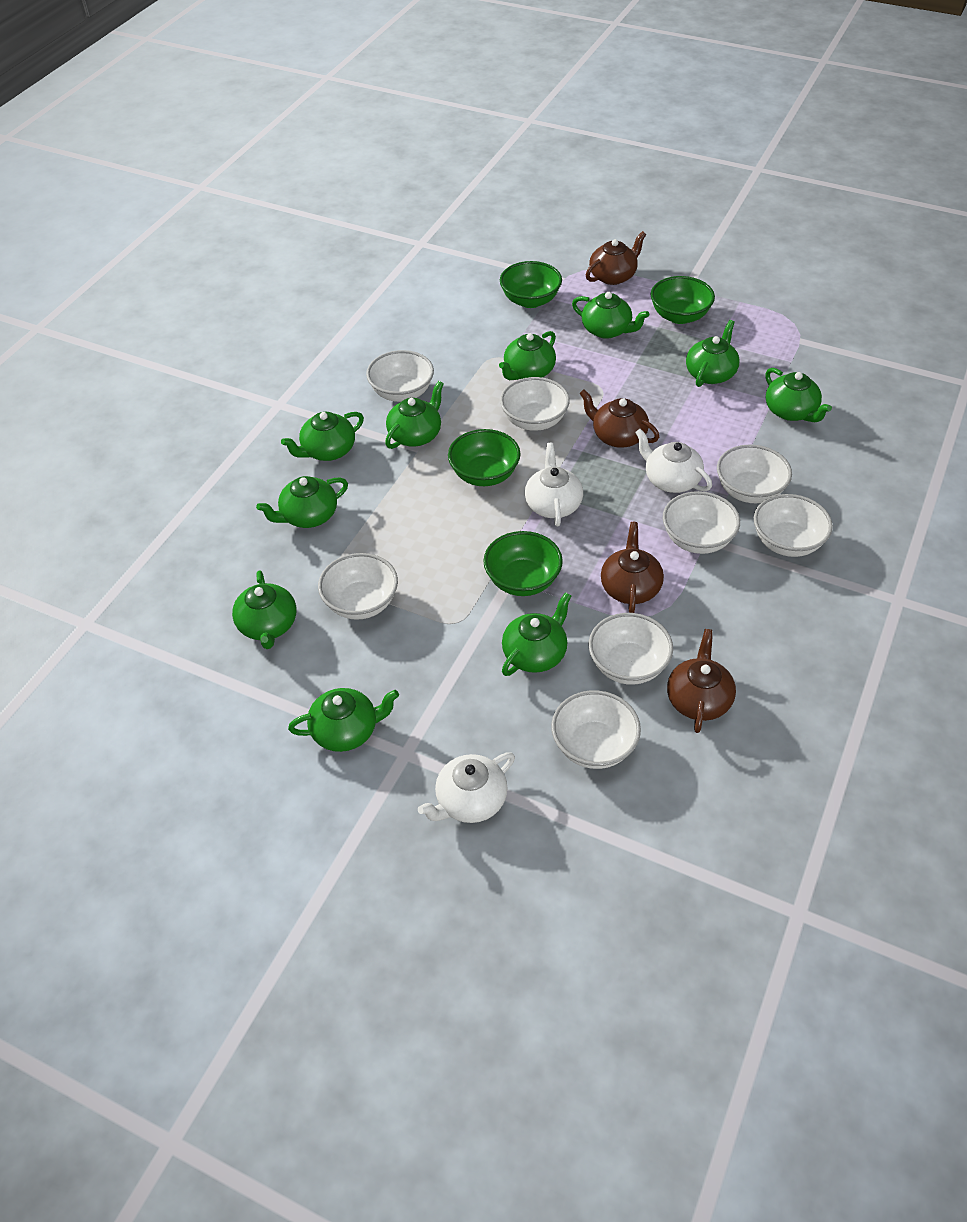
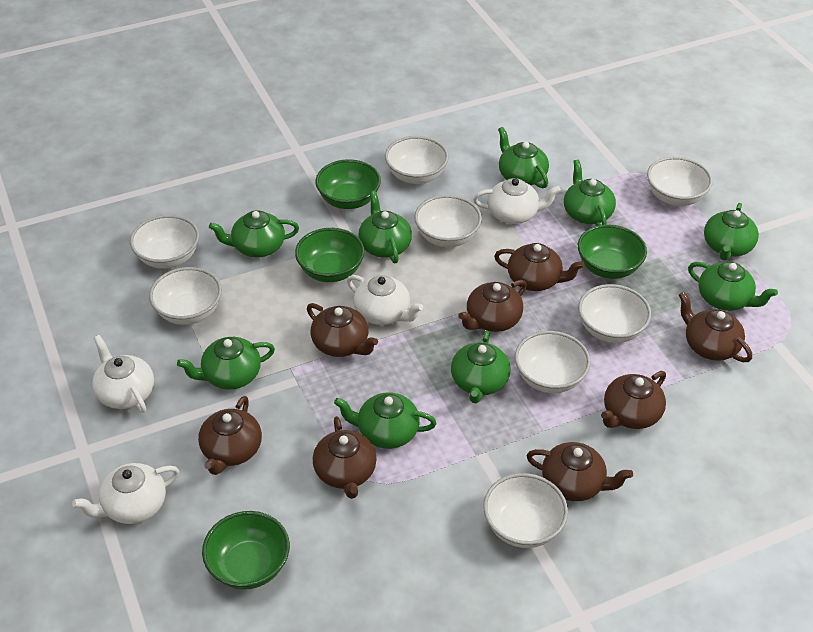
brown teapot: 4 -> 8
green teapot: 10 -> 9
white teapot: 3 -> 4

